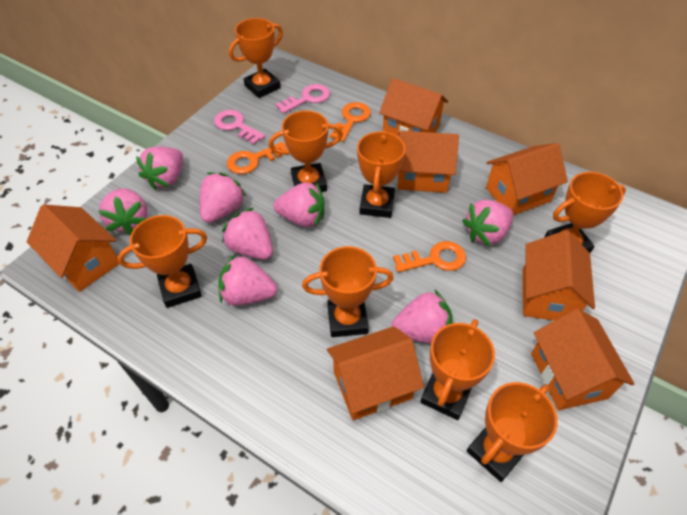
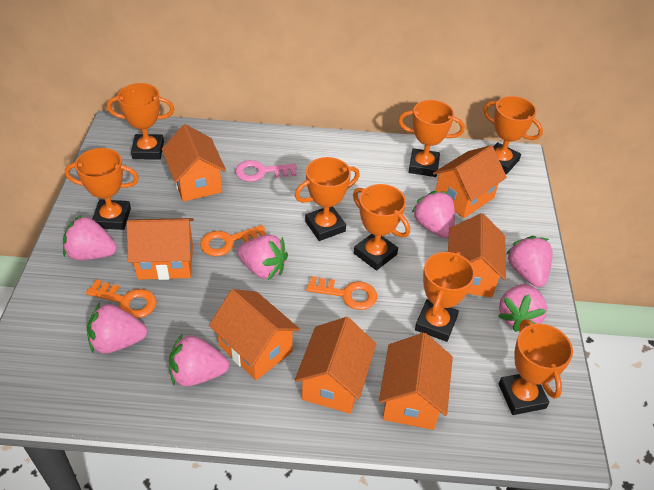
pink key: 2 -> 1
pink strawberry: 8 -> 7

